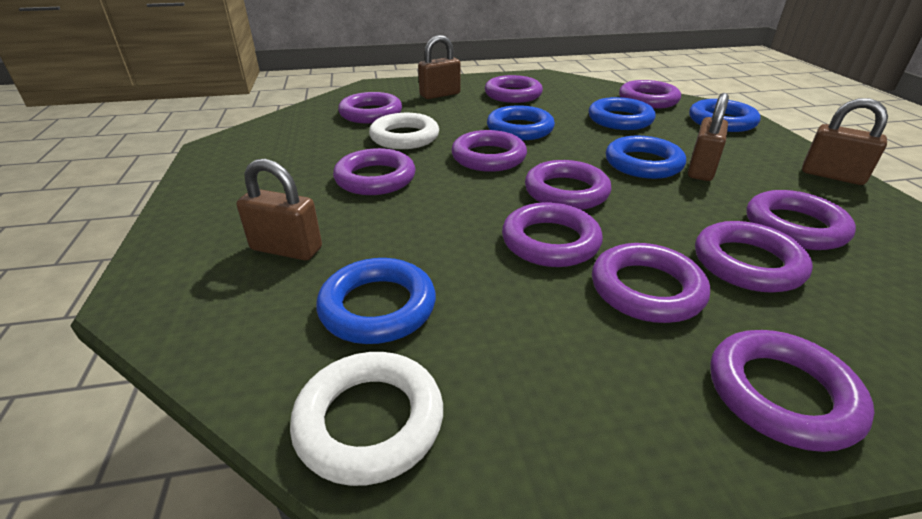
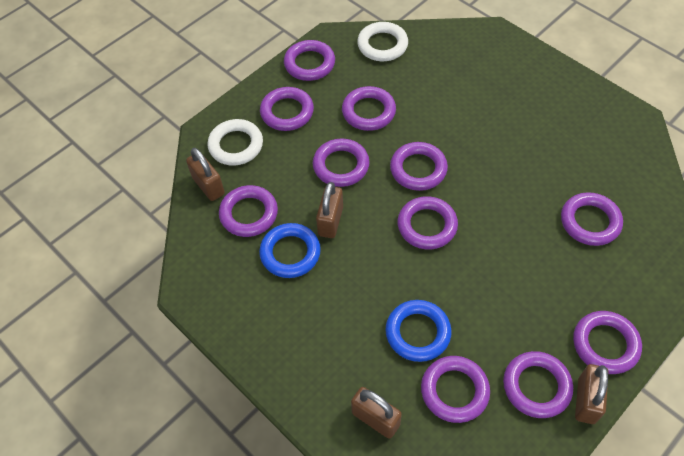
blue ring: 5 -> 2

